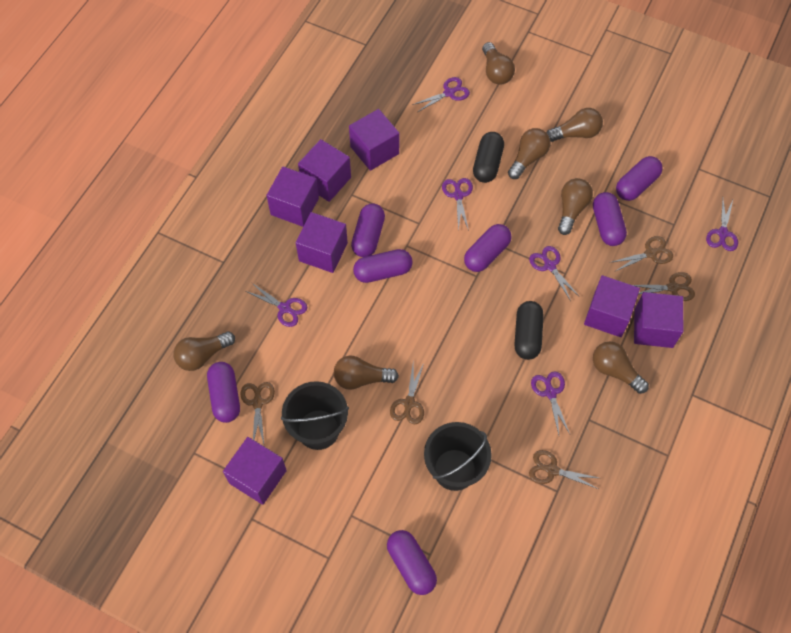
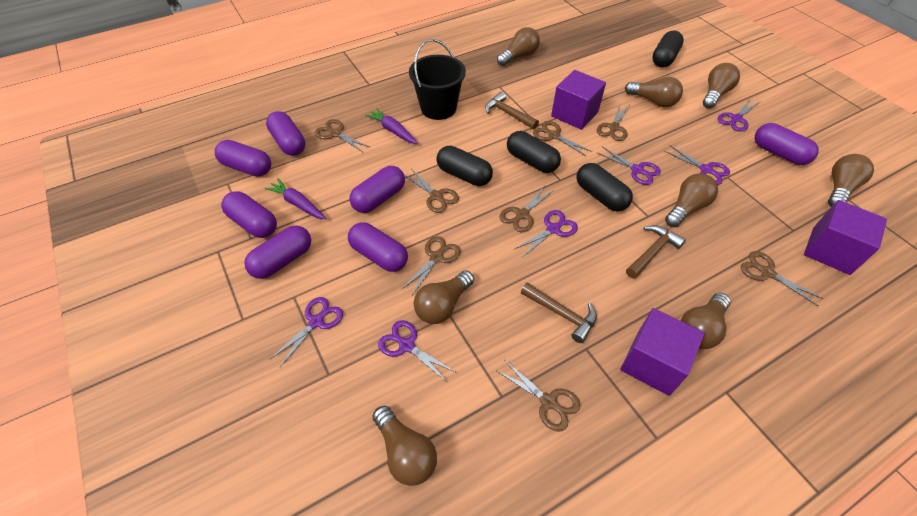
black bucket: 2 -> 1
black capsule: 2 -> 4
brown hammer: 0 -> 3
brown light bulb: 7 -> 8
brown scissors: 5 -> 8
purple carrot: 0 -> 2
purple cube: 7 -> 3

